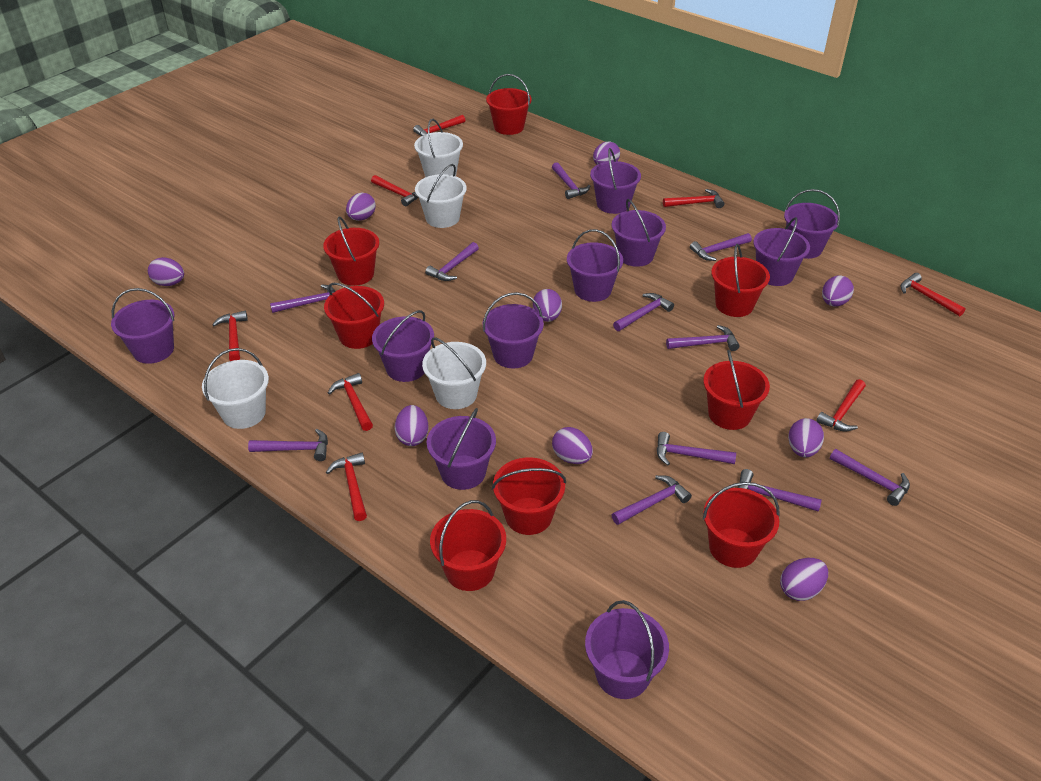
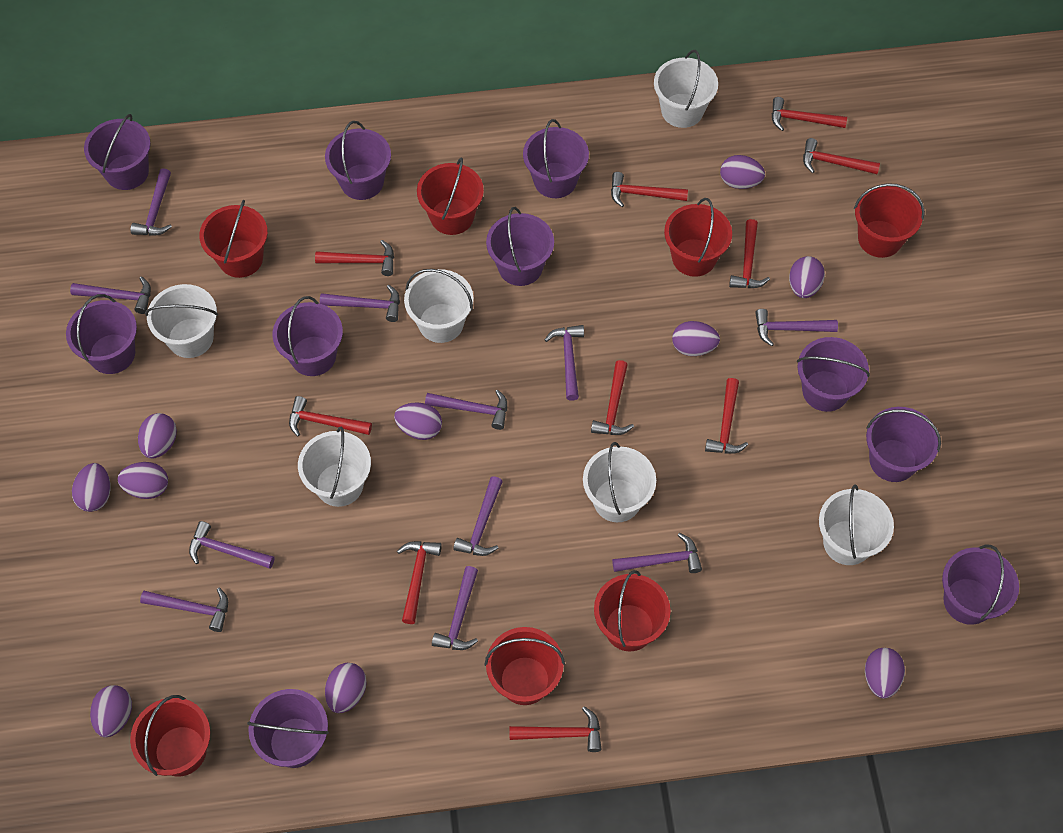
purple egg: 9 -> 10
red bucket: 8 -> 7
red hammer: 8 -> 10
white bucket: 4 -> 6

